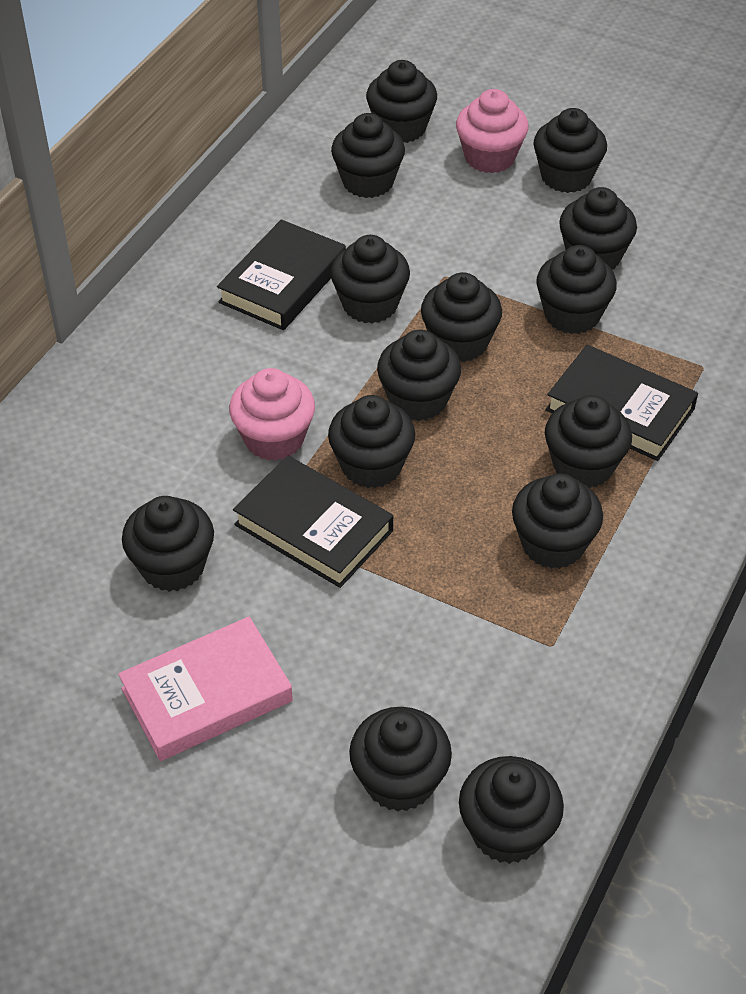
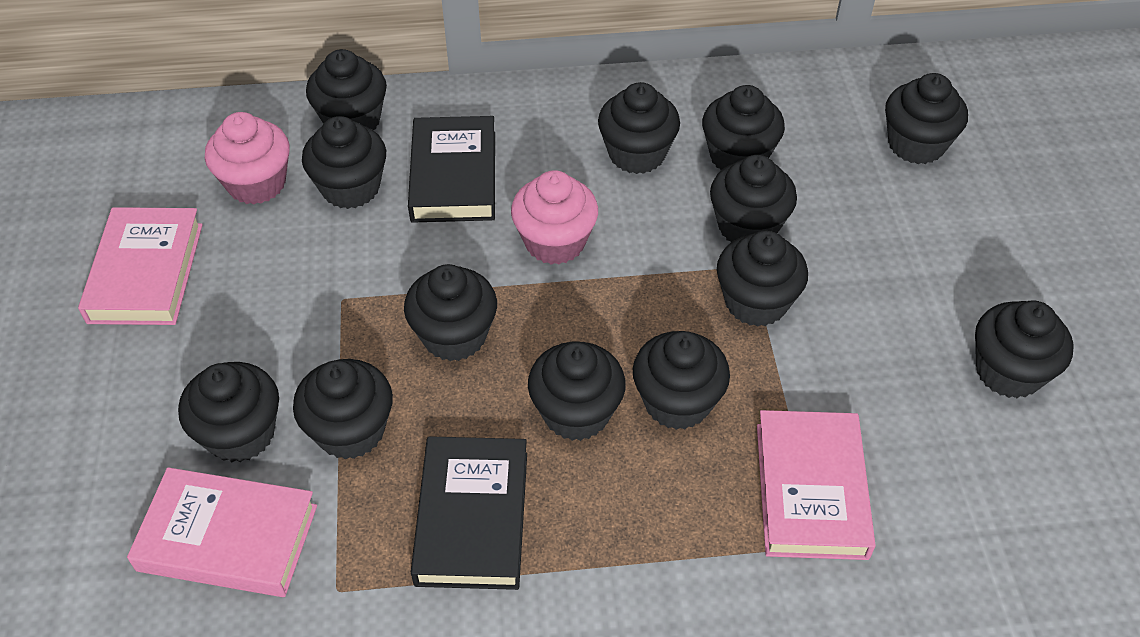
black book: 3 -> 2
black cupcake: 14 -> 13
pink book: 1 -> 3

